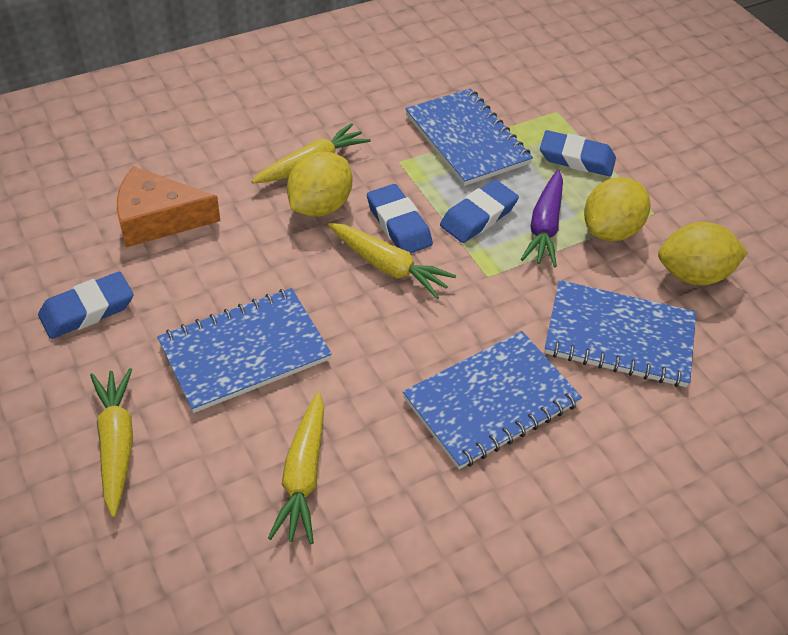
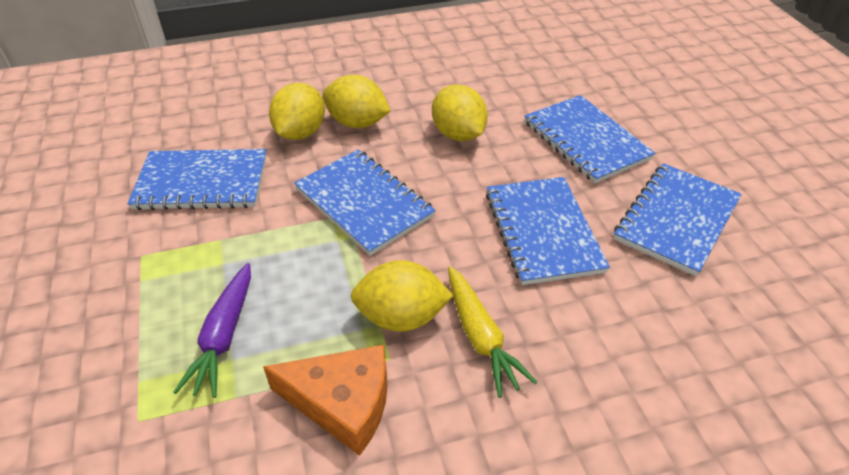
blue eraser: 4 -> 0
blue notebook: 4 -> 5
yellow carrot: 4 -> 1
yellow lemon: 3 -> 4

